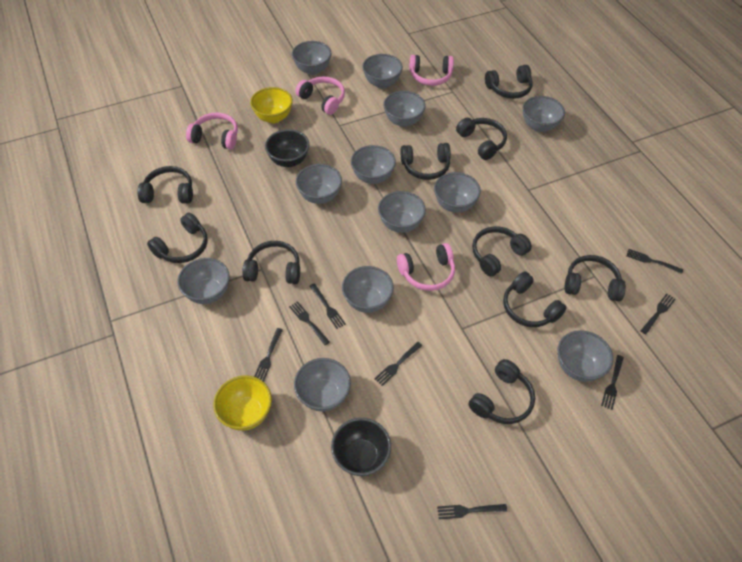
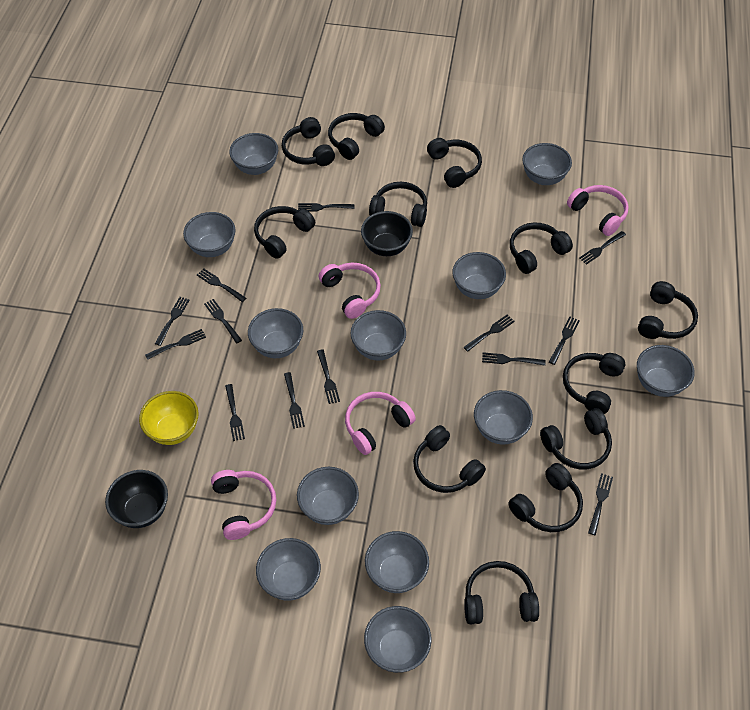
black fork: 8 -> 13
black headphones: 10 -> 12
yellow bowl: 2 -> 1

